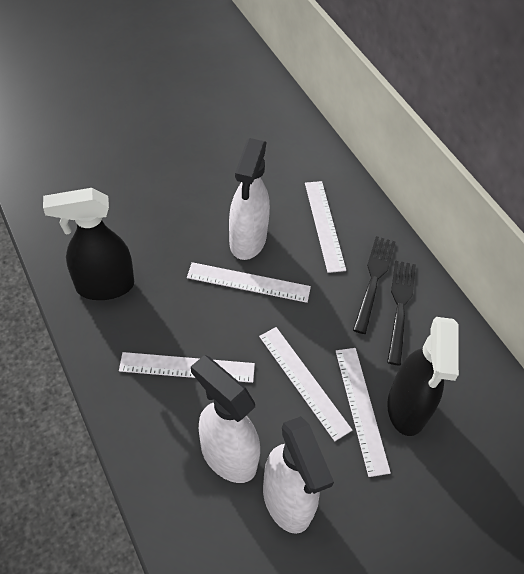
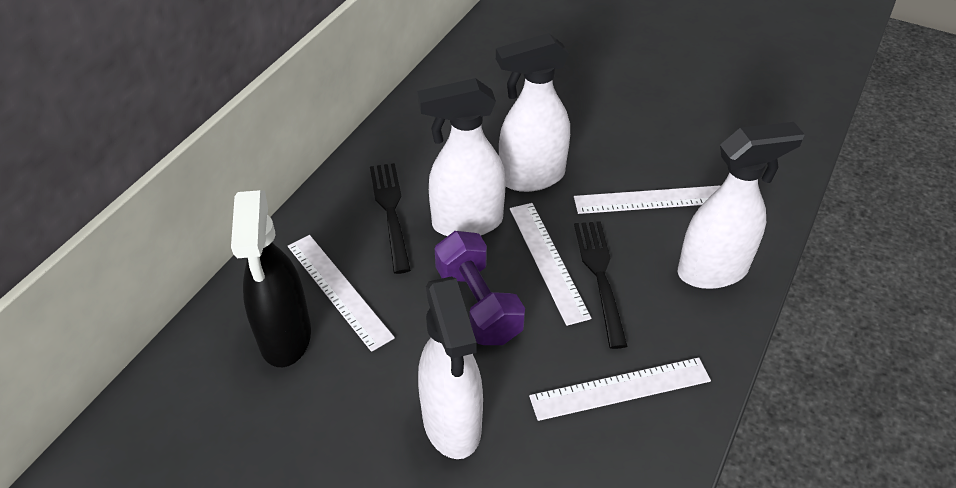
black spray bottle: 2 -> 1
purple dumbbell: 0 -> 1
white ruler: 5 -> 4
white spray bottle: 3 -> 4

